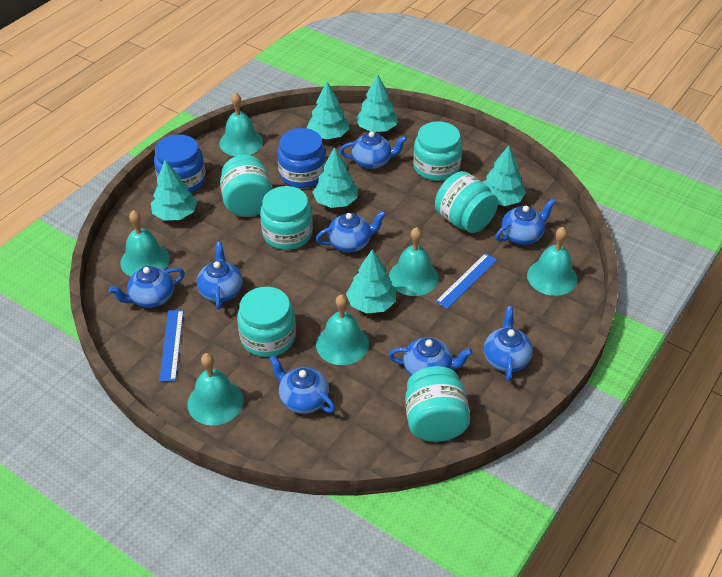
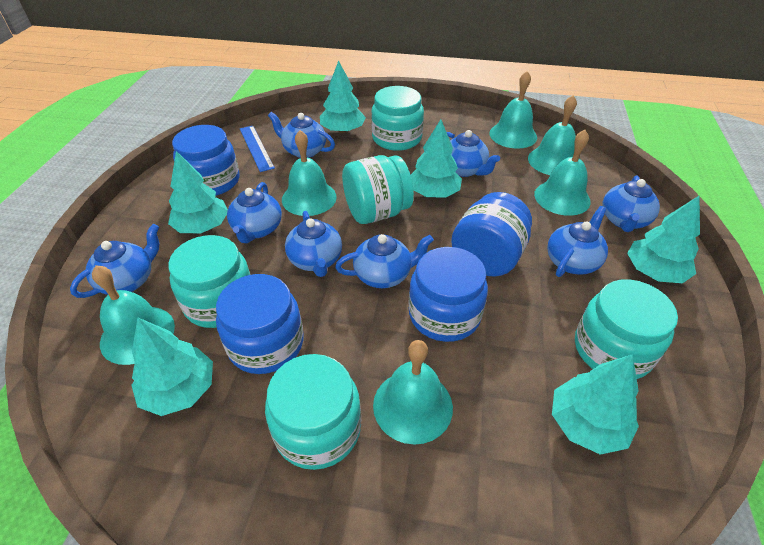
blue jar: 2 -> 4
blue ruler: 2 -> 1
turquoise jar: 6 -> 5

